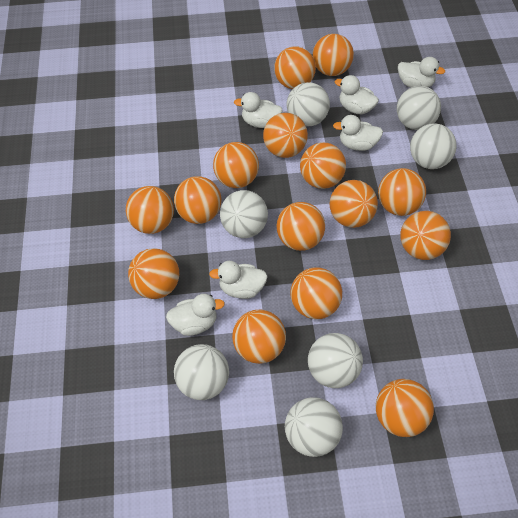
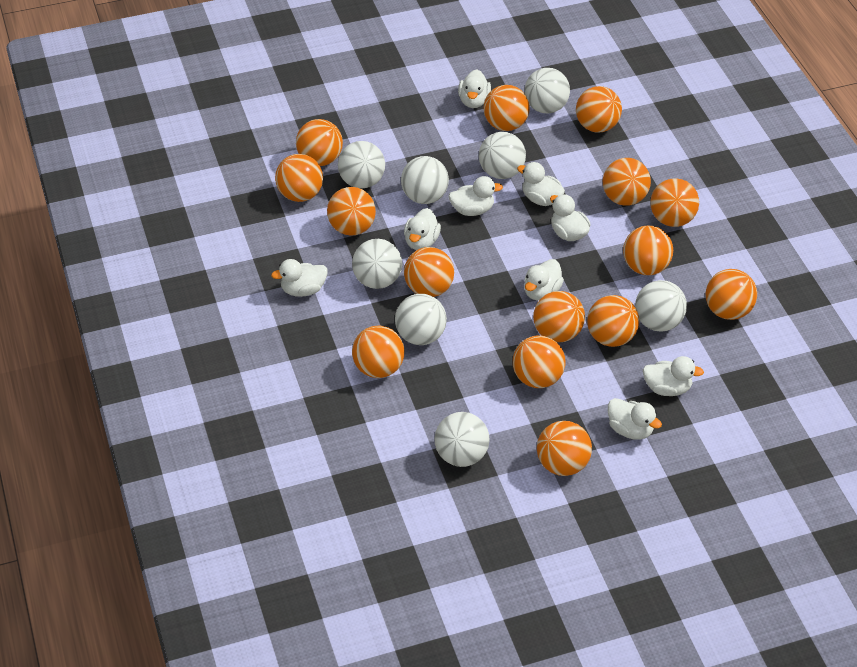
white ball: 7 -> 8
white duck: 6 -> 9

